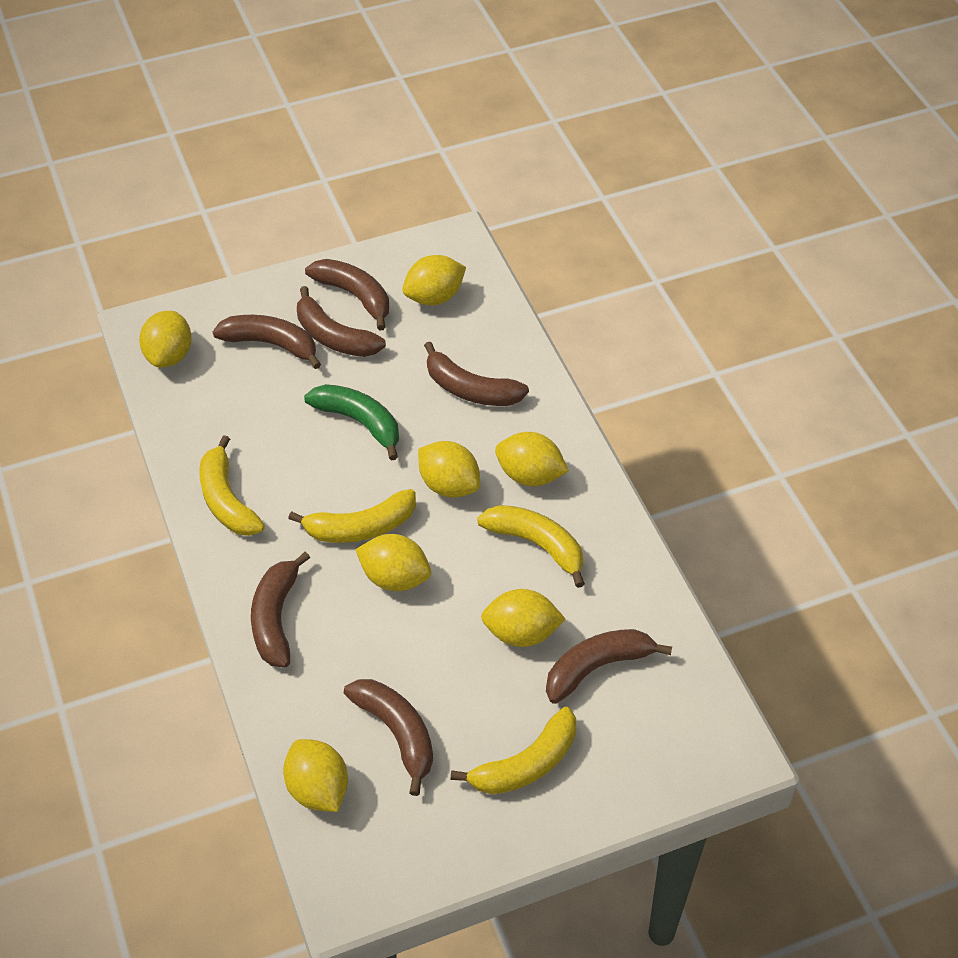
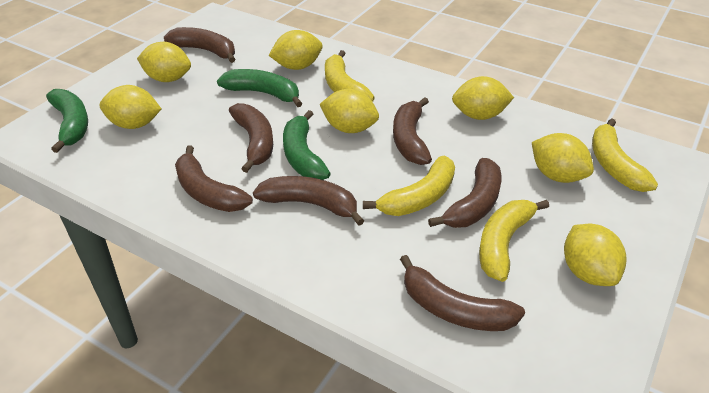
green banana: 1 -> 3

